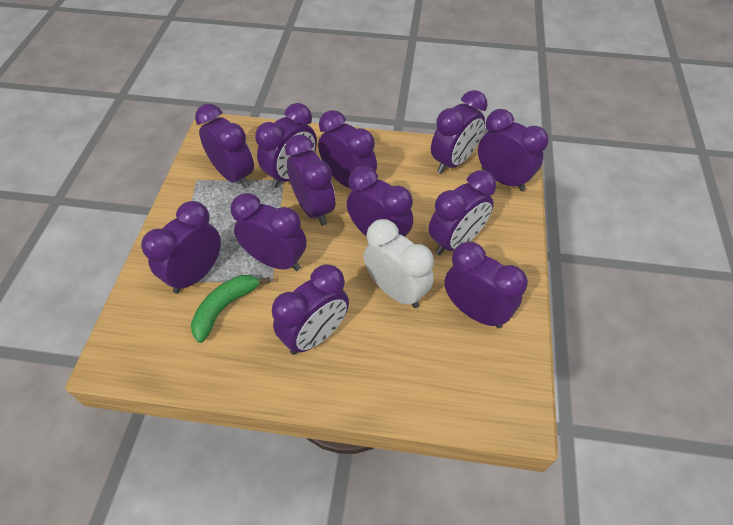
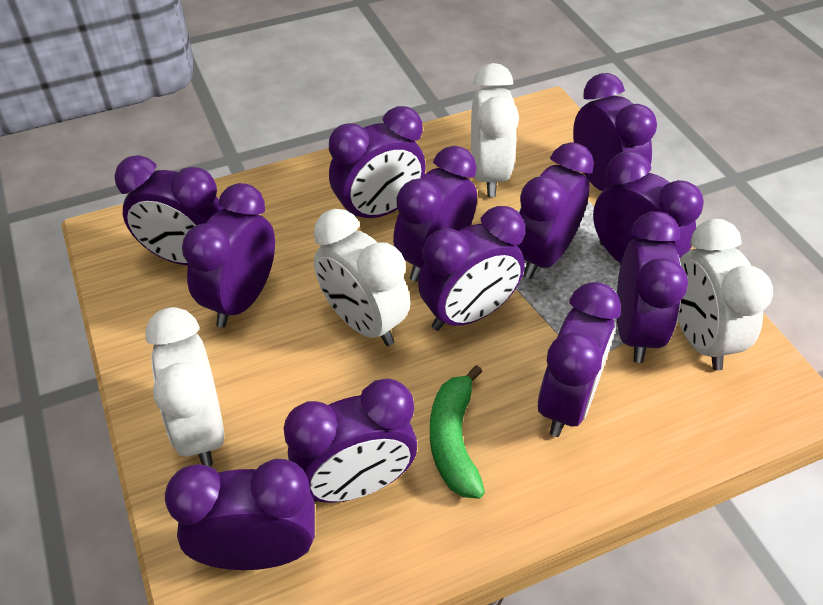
white clock: 1 -> 4

